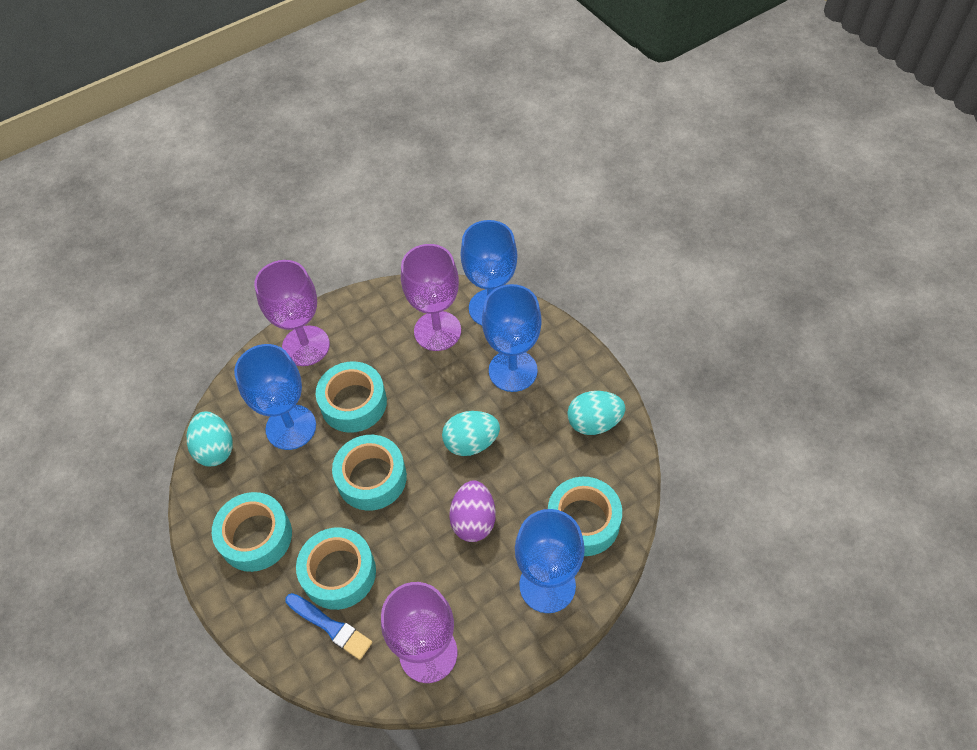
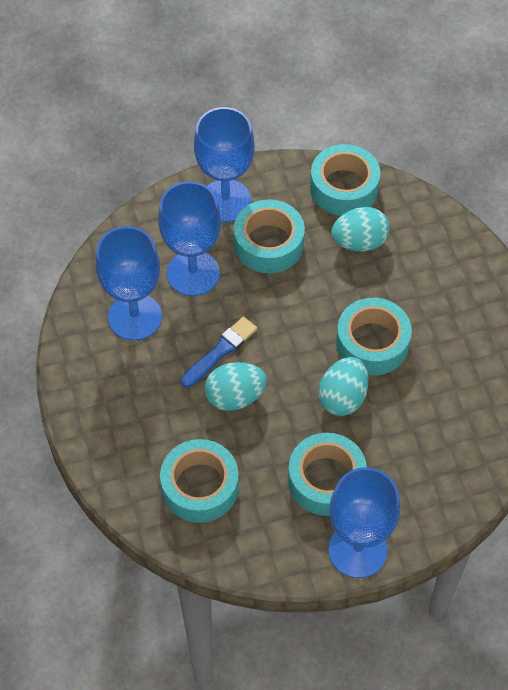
purple egg: 1 -> 0
purple goblet: 3 -> 0

